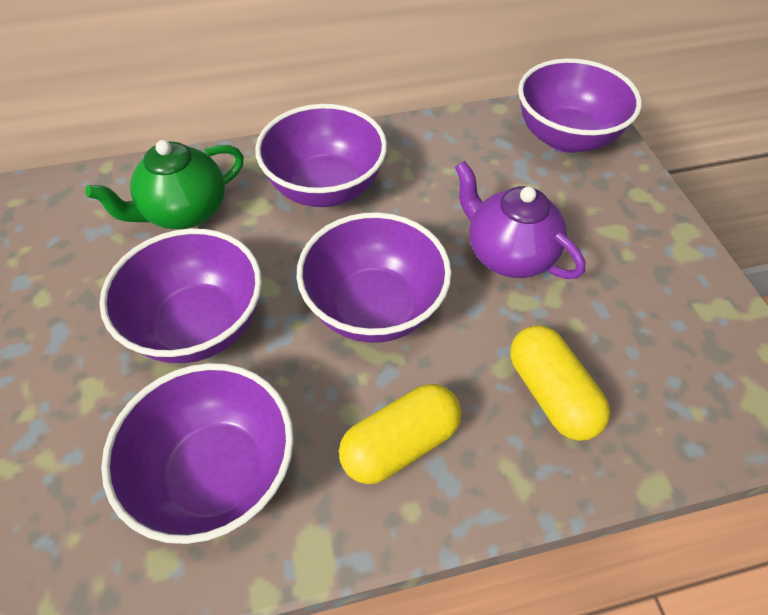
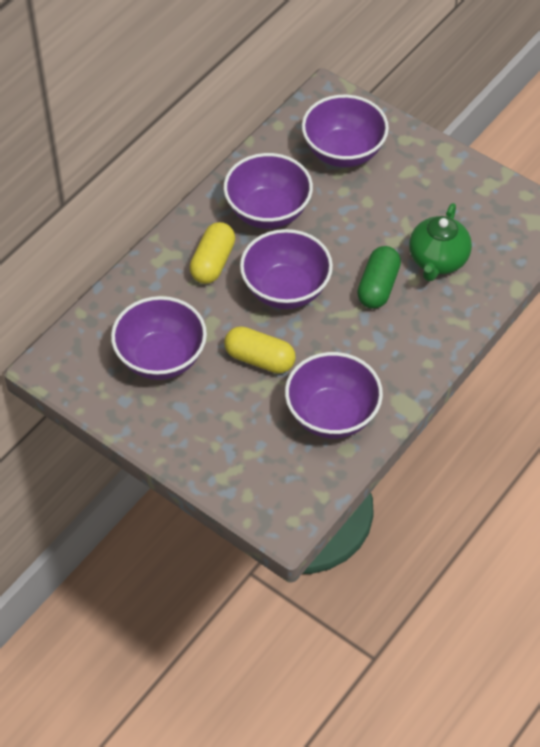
green capsule: 0 -> 1
purple teapot: 1 -> 0

